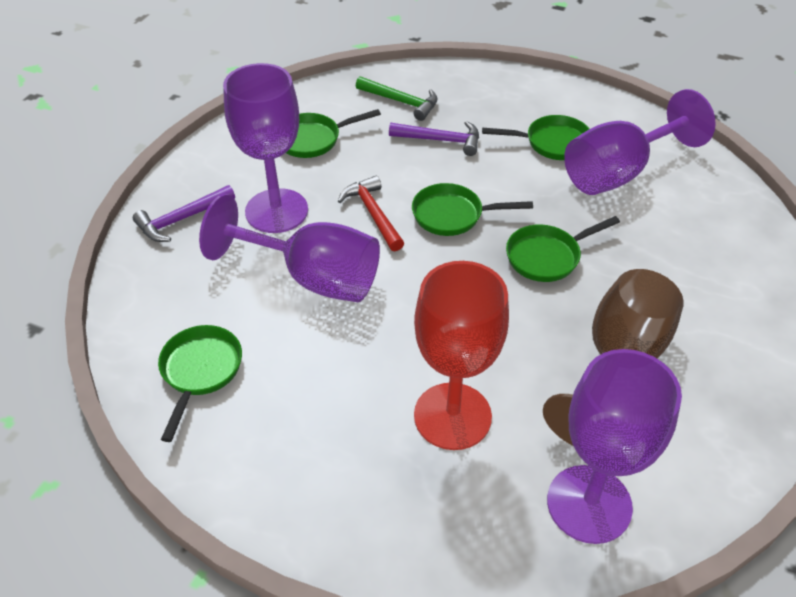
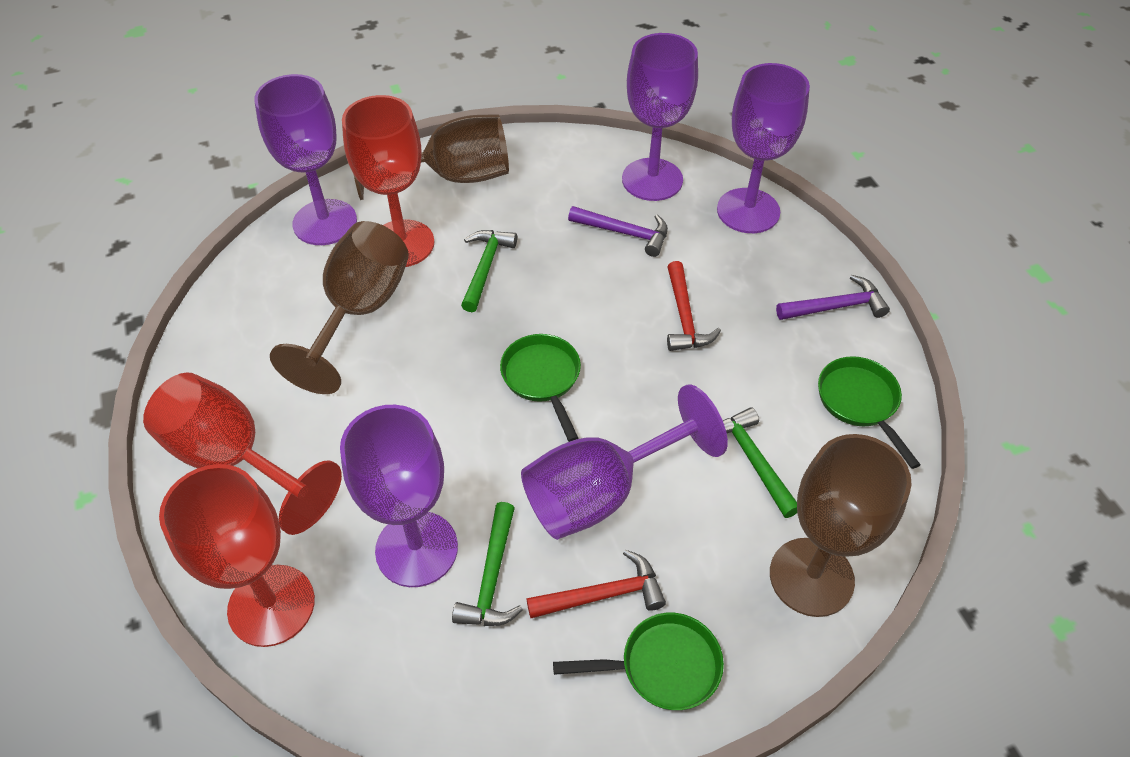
brown goblet: 1 -> 3
green hammer: 1 -> 3
green pan: 5 -> 3
purple goblet: 4 -> 5
red goblet: 1 -> 3
red hammer: 1 -> 2

